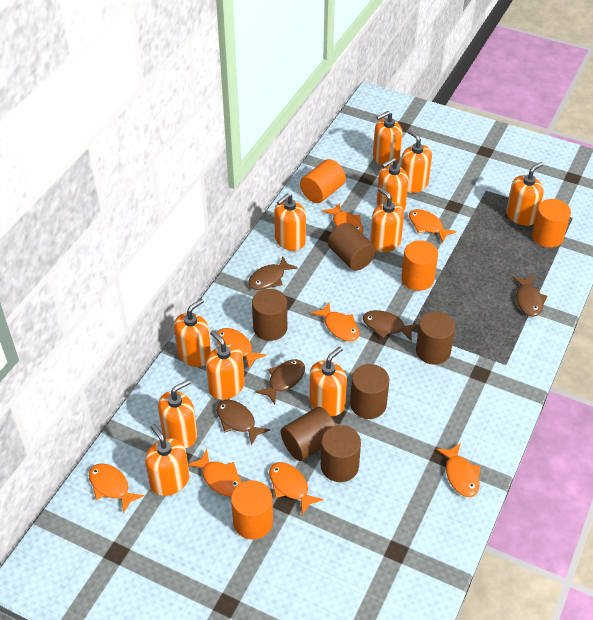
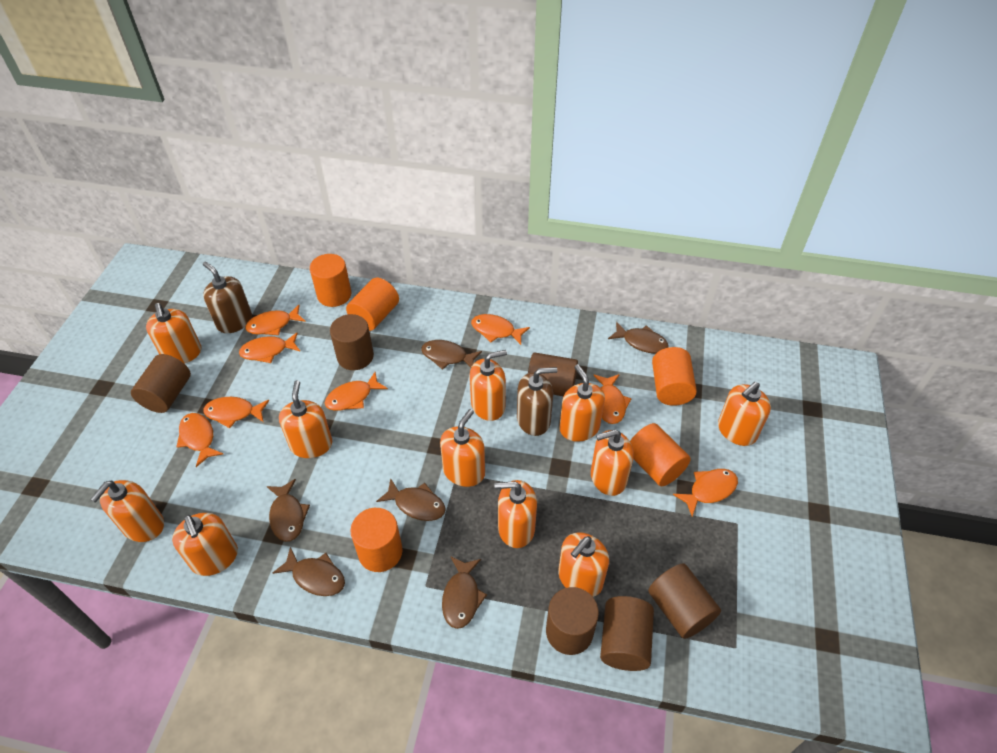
brown fish: 5 -> 6
brown soap dispenser: 0 -> 2
orange cylinder: 4 -> 5

